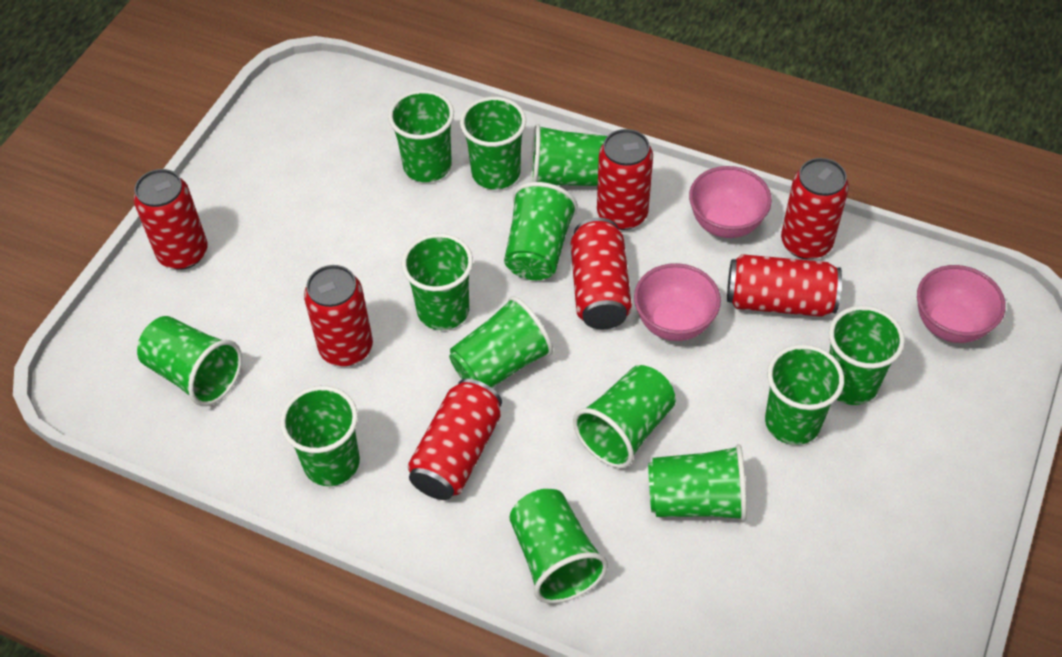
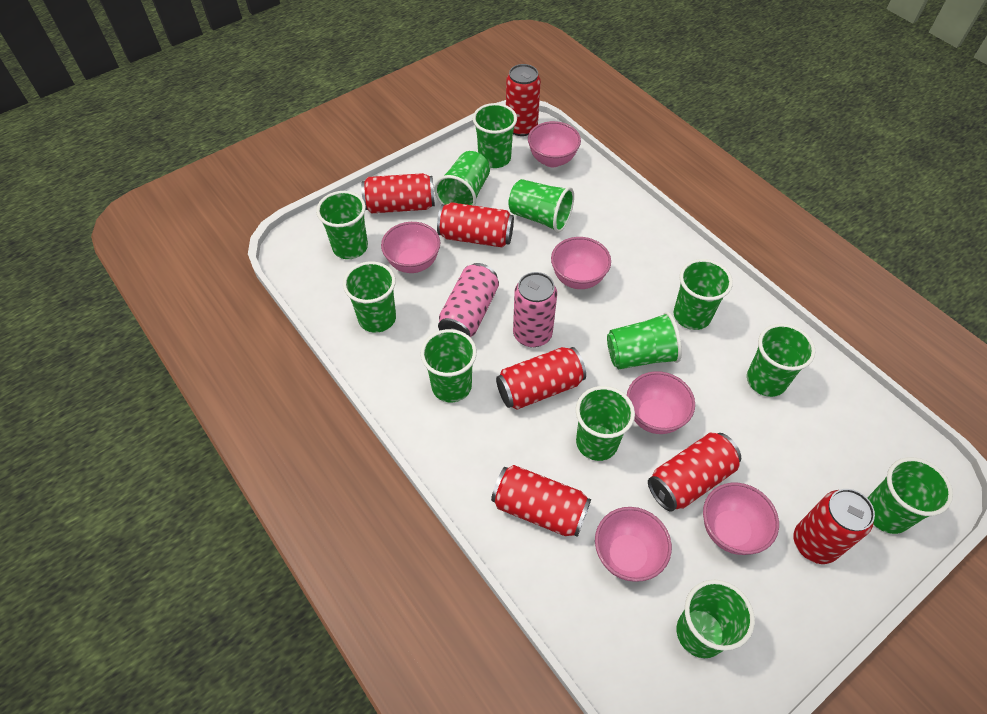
green cup: 13 -> 12
pink bowl: 3 -> 6
pink can: 0 -> 2

